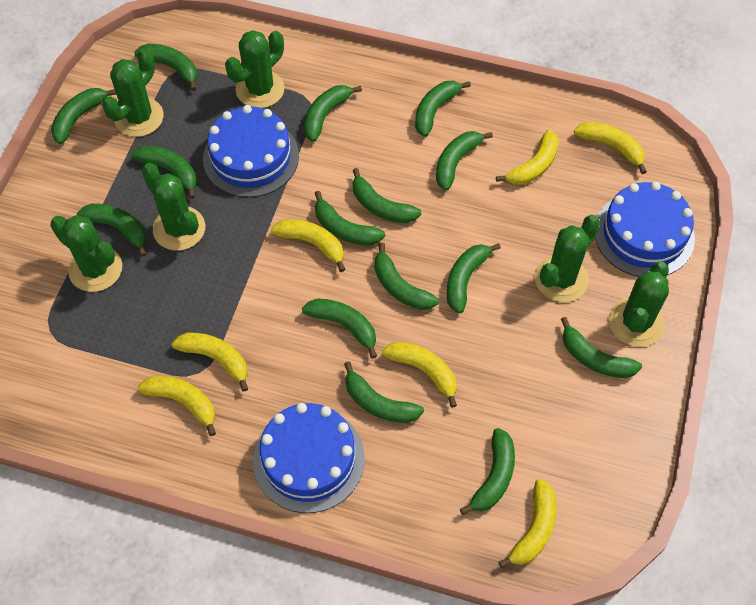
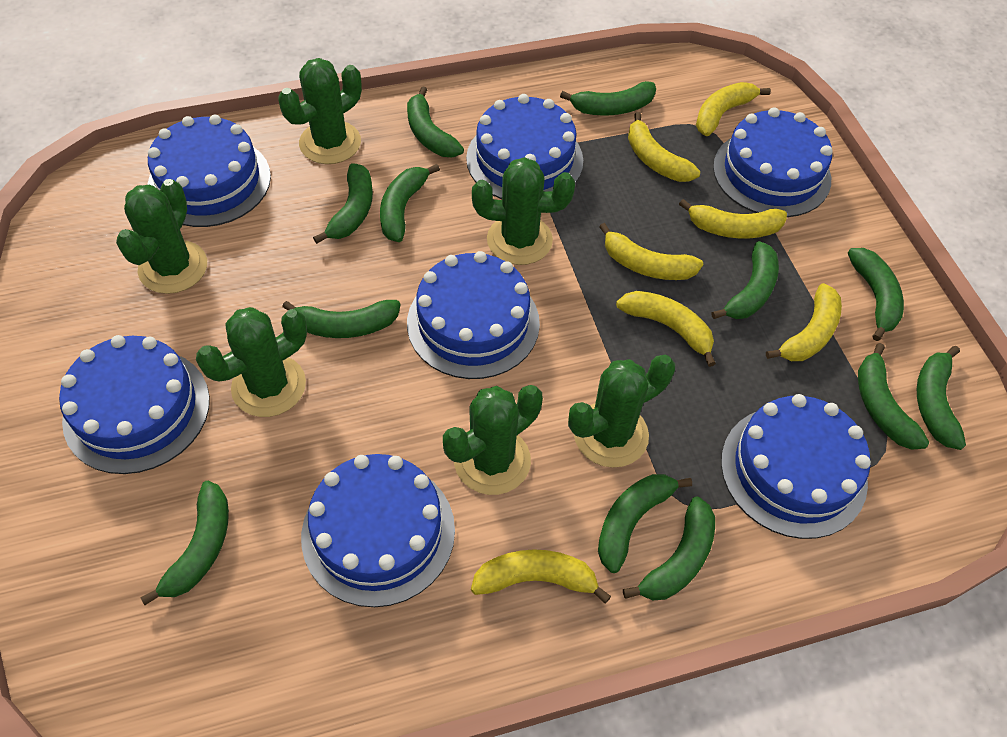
blue cake: 3 -> 7
green banana: 15 -> 12

